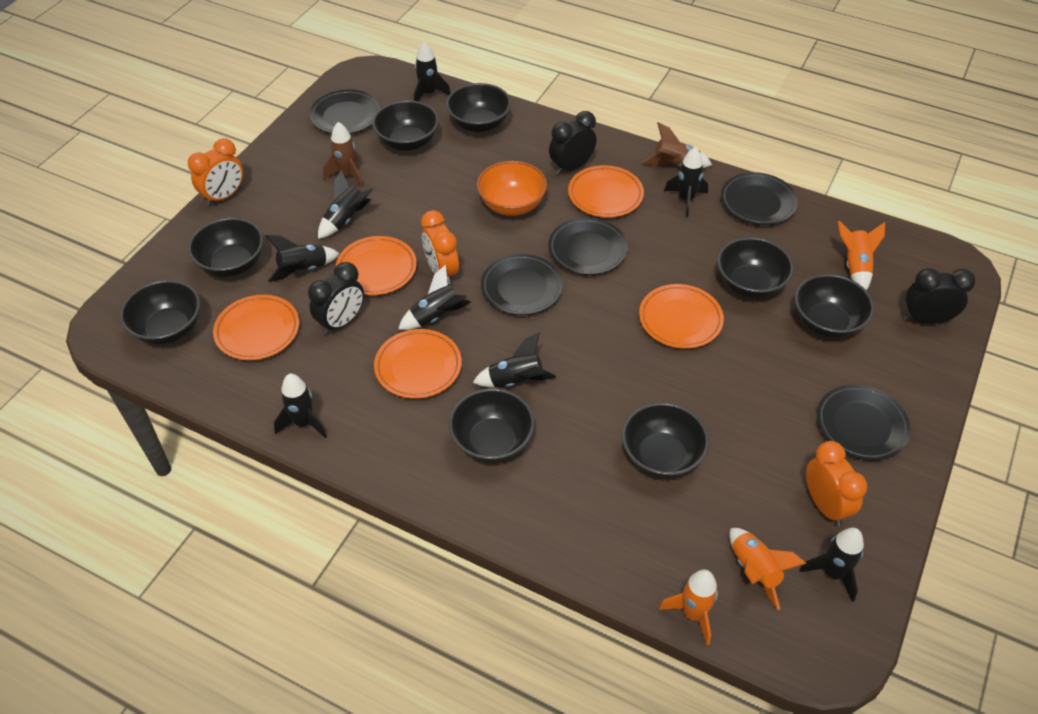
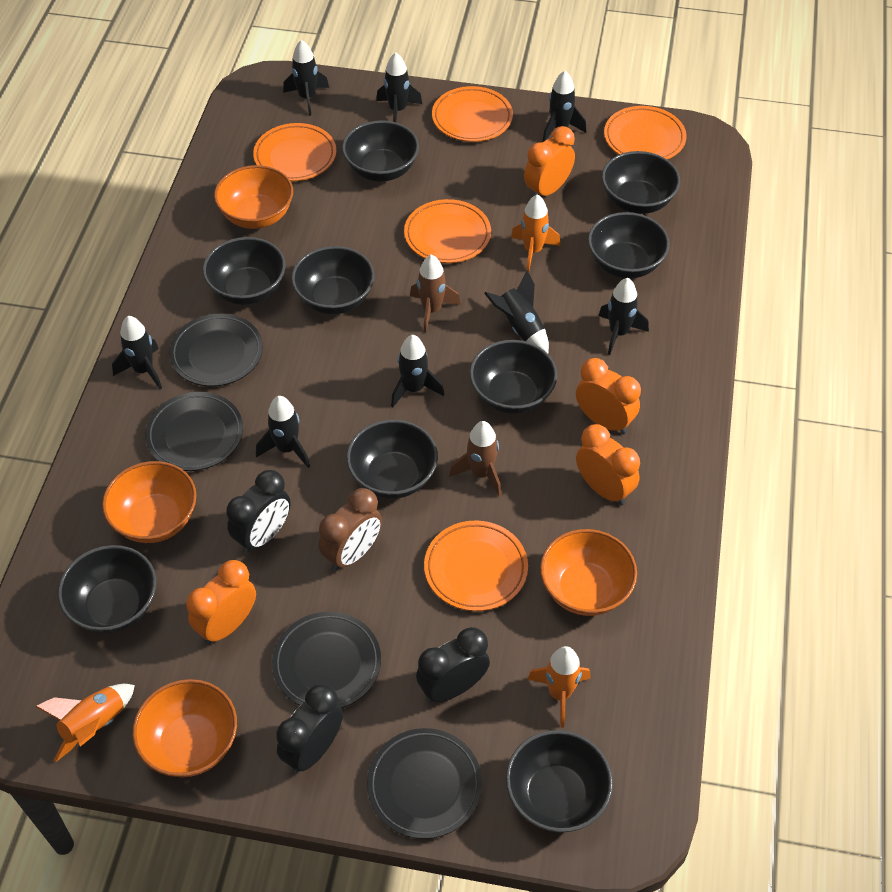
black bowl: 8 -> 9
black plate: 5 -> 4
brown clock: 0 -> 1
orange bowl: 1 -> 4
orange clock: 3 -> 4

